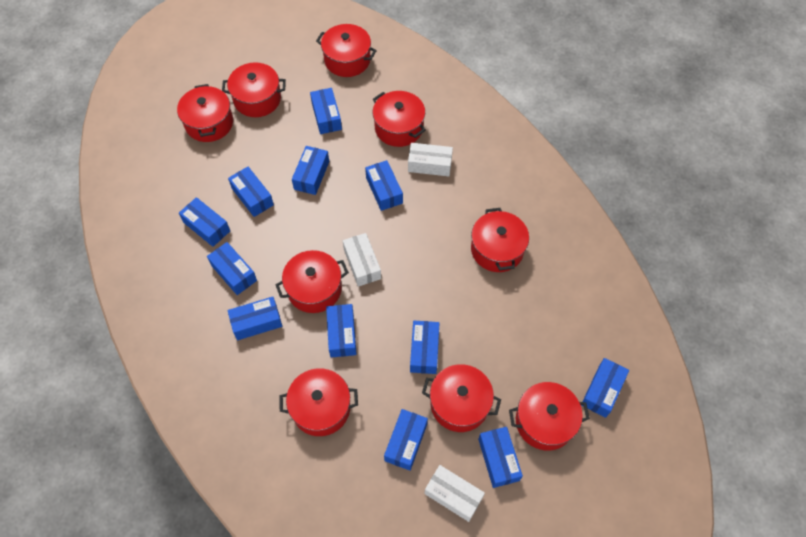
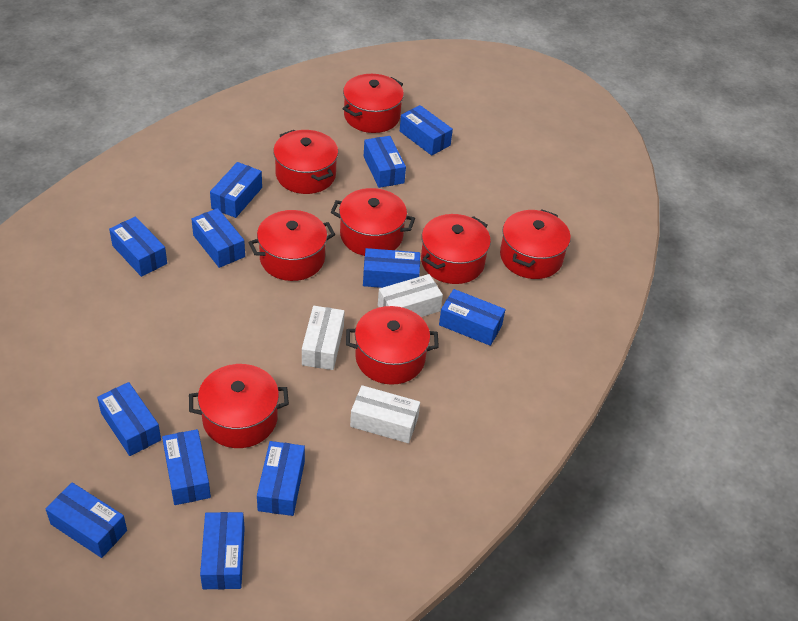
red pot: 9 -> 8

